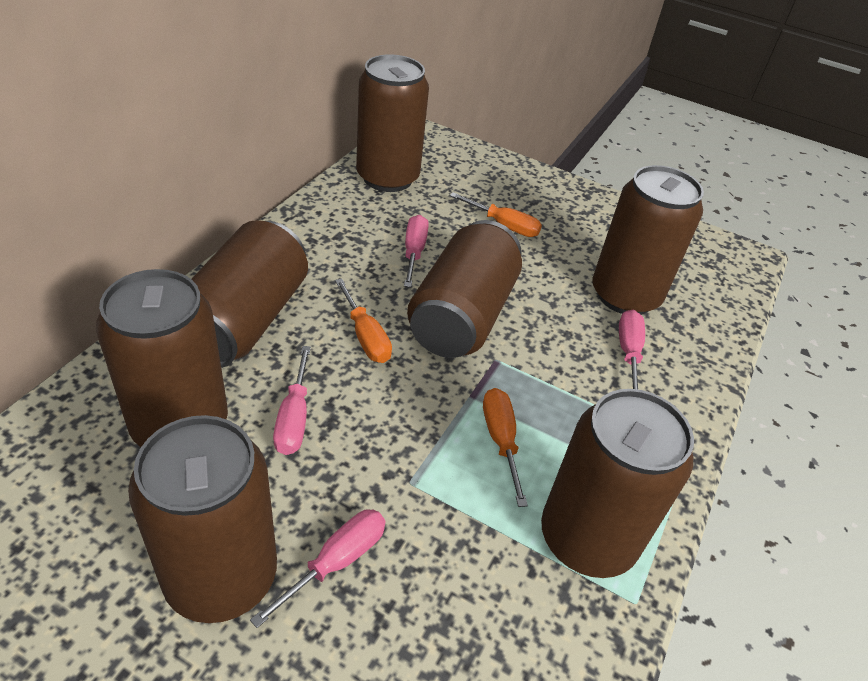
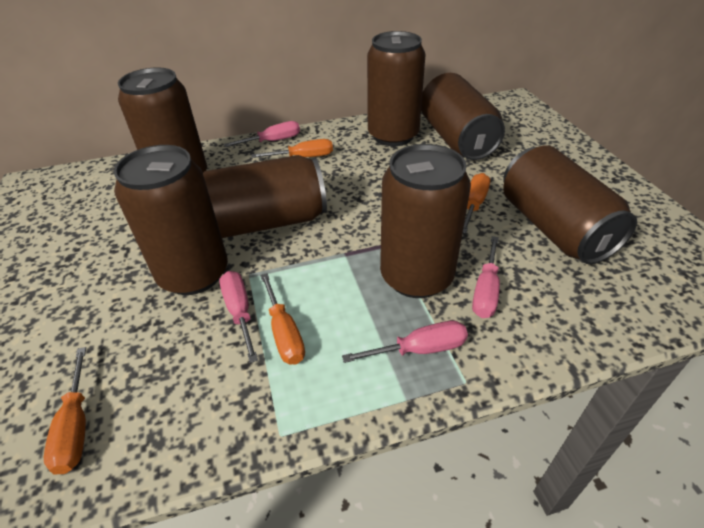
orange screwdriver: 3 -> 4

